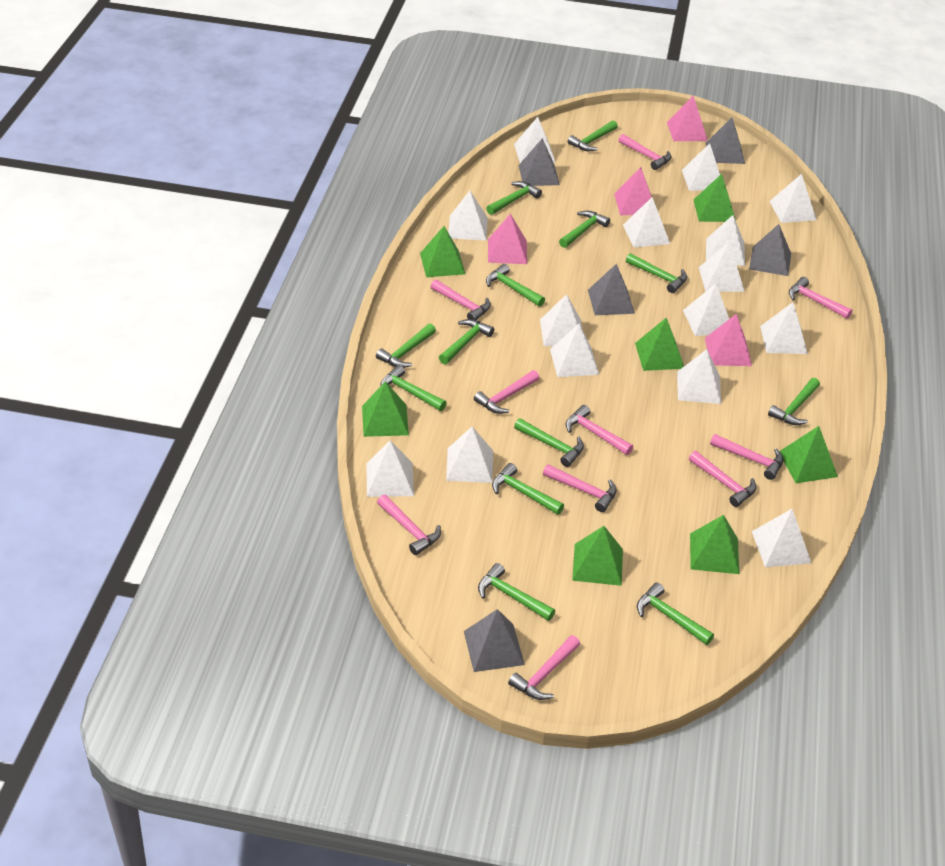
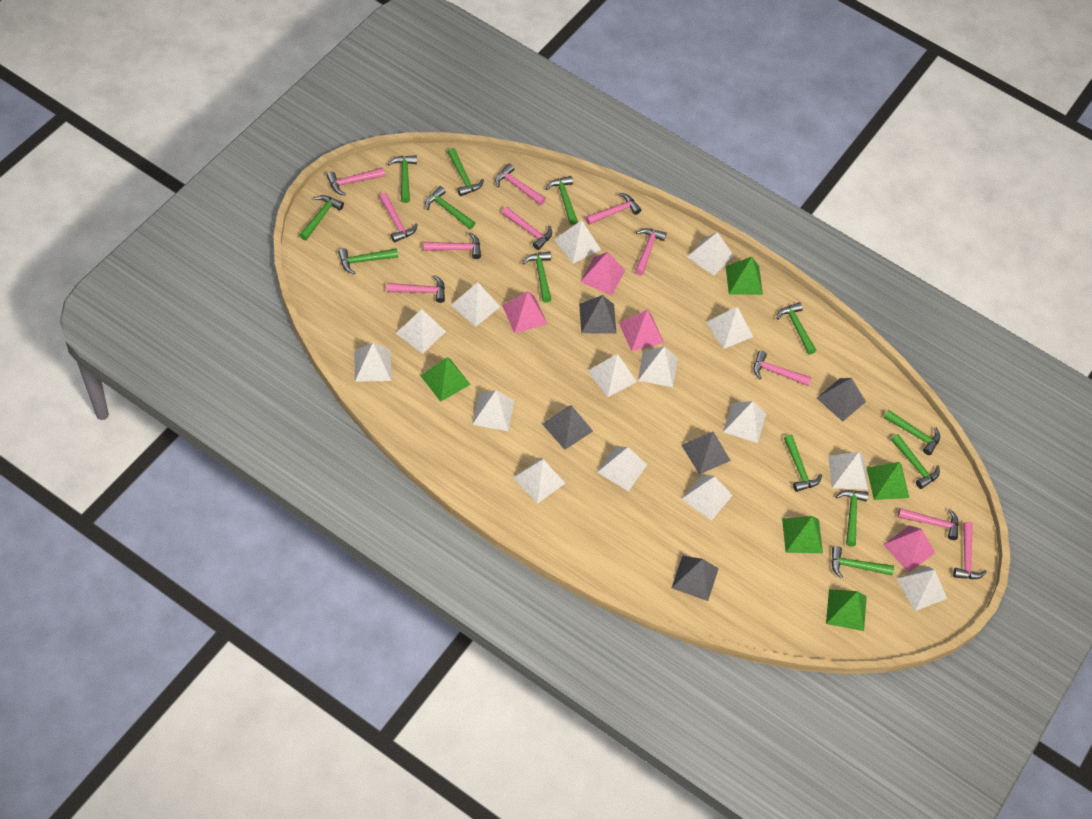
green pyramid: 7 -> 5
pink hammer: 10 -> 11

